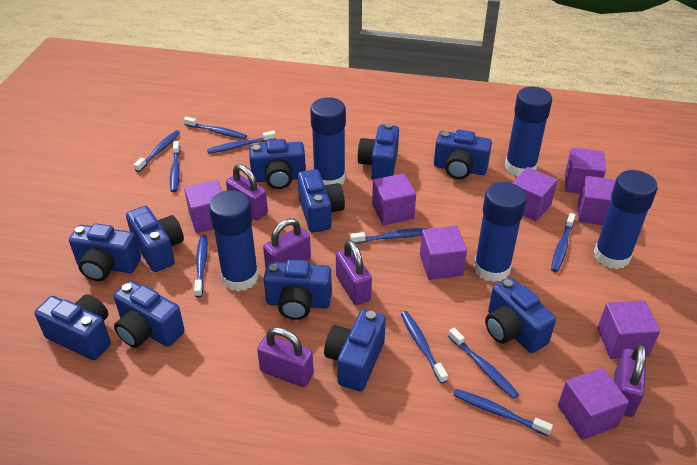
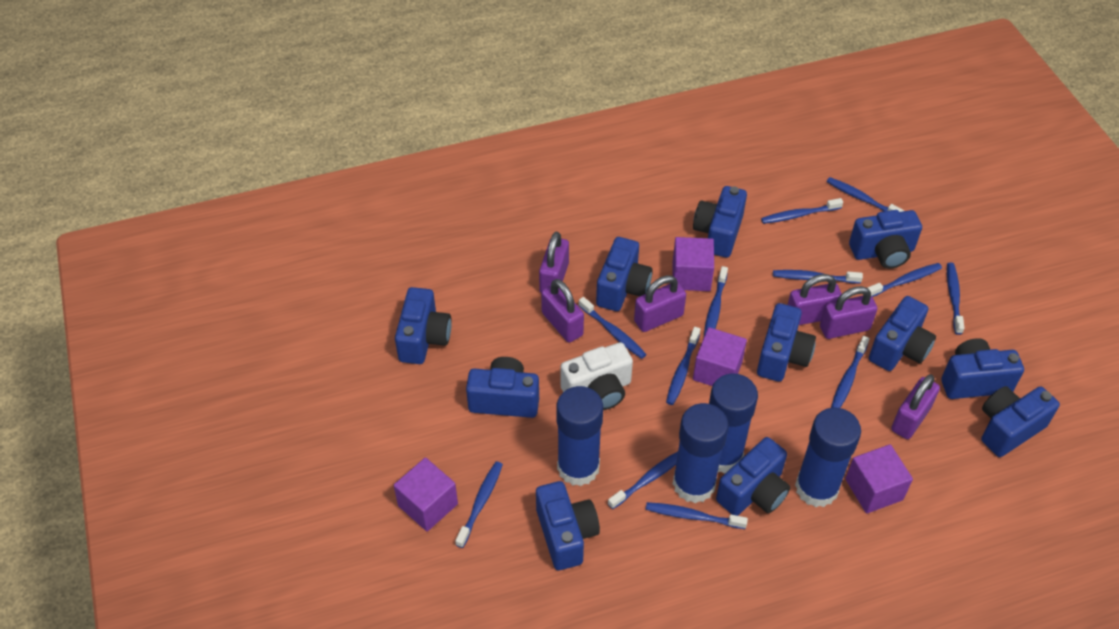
blue glue stick: 5 -> 4
blue toothbrush: 10 -> 12
purple cube: 8 -> 4
purple padlock: 5 -> 6
white camera: 0 -> 1

